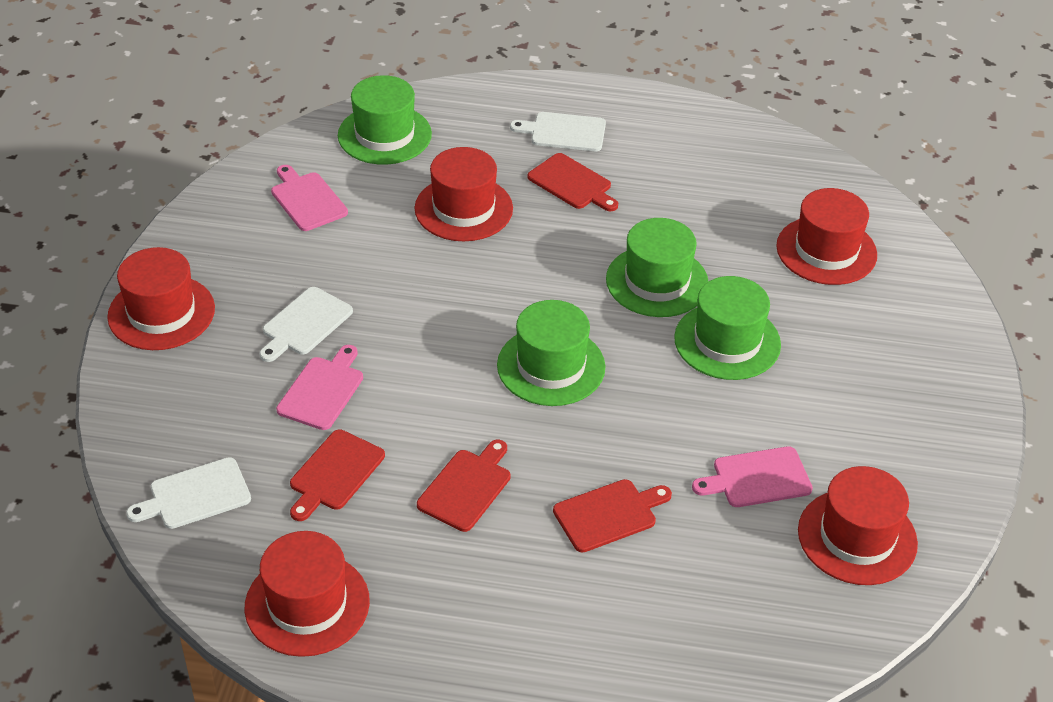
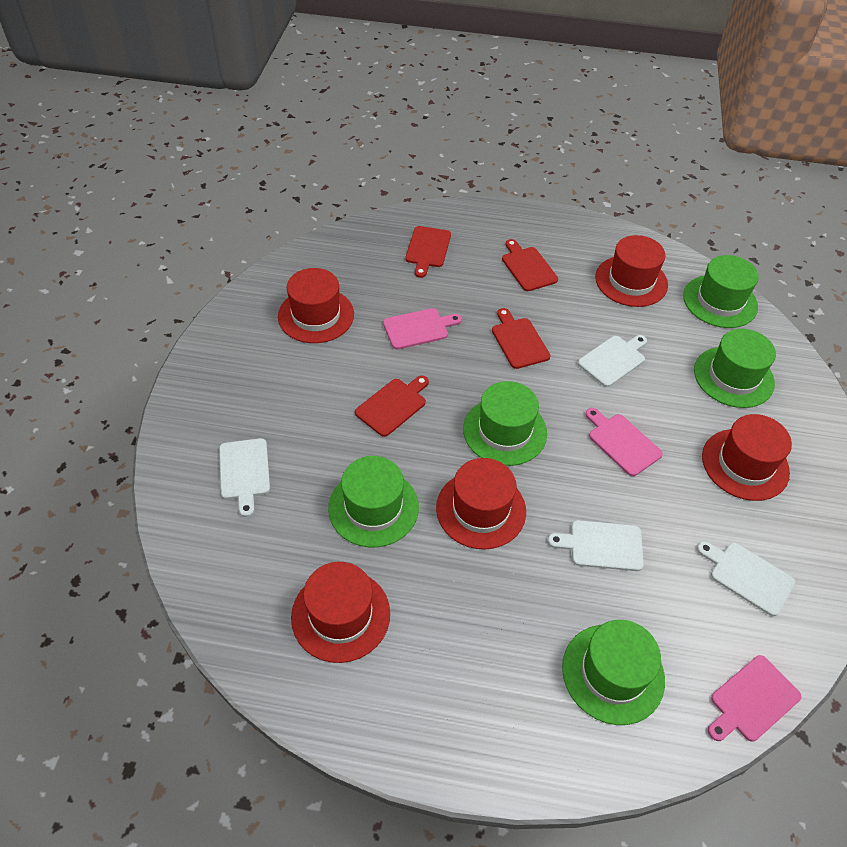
green hat: 4 -> 5
white cutting board: 3 -> 4

